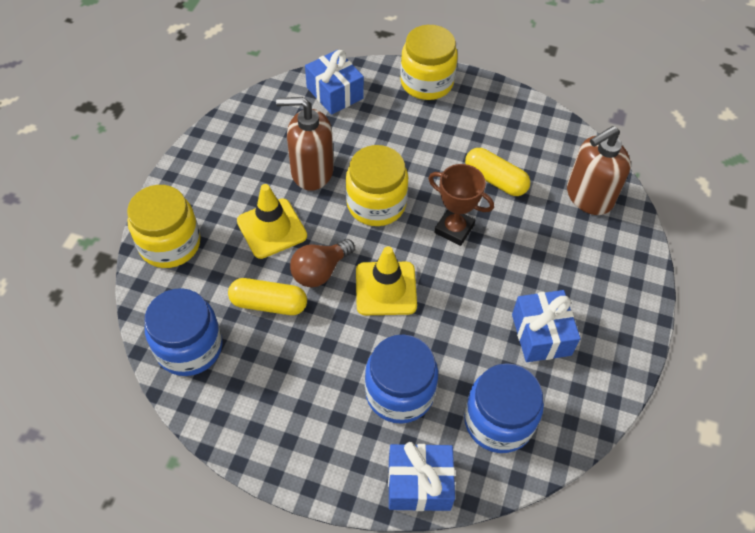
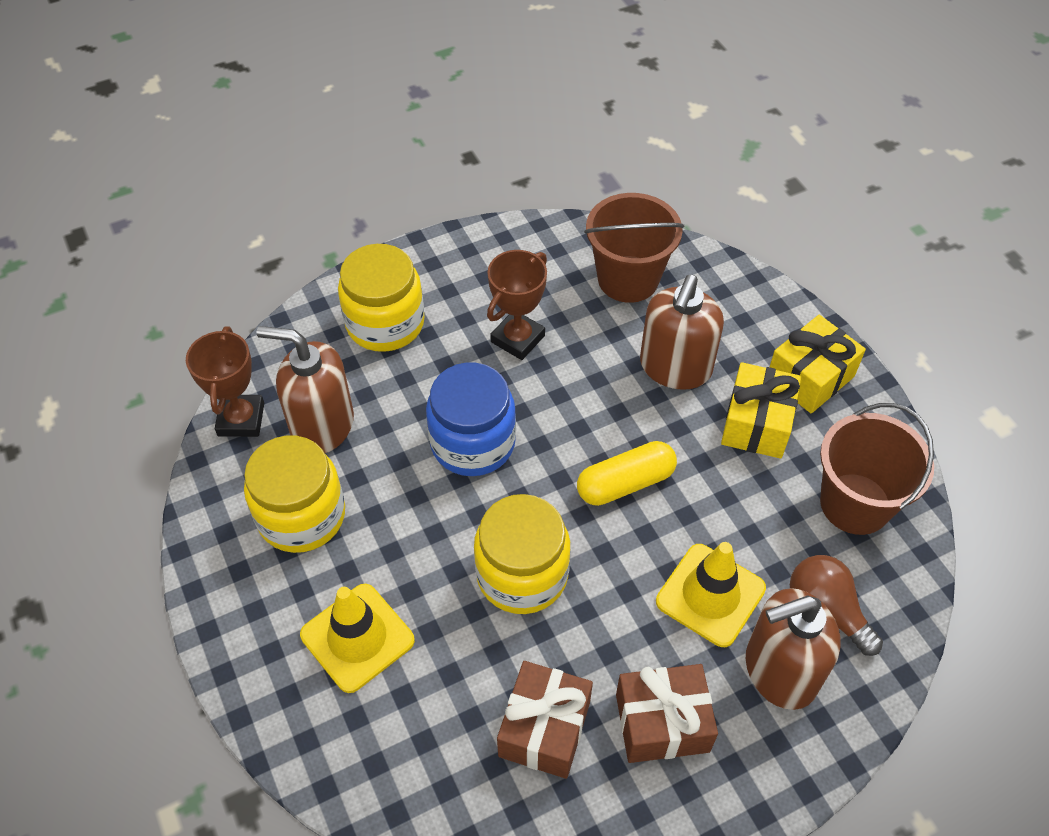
blue gift: 3 -> 0
blue jar: 3 -> 1
brown bucket: 0 -> 2
brown gift: 0 -> 2
brown soap dispenser: 2 -> 3
brown trophy: 1 -> 2
yellow capsule: 2 -> 1
yellow gift: 0 -> 2

